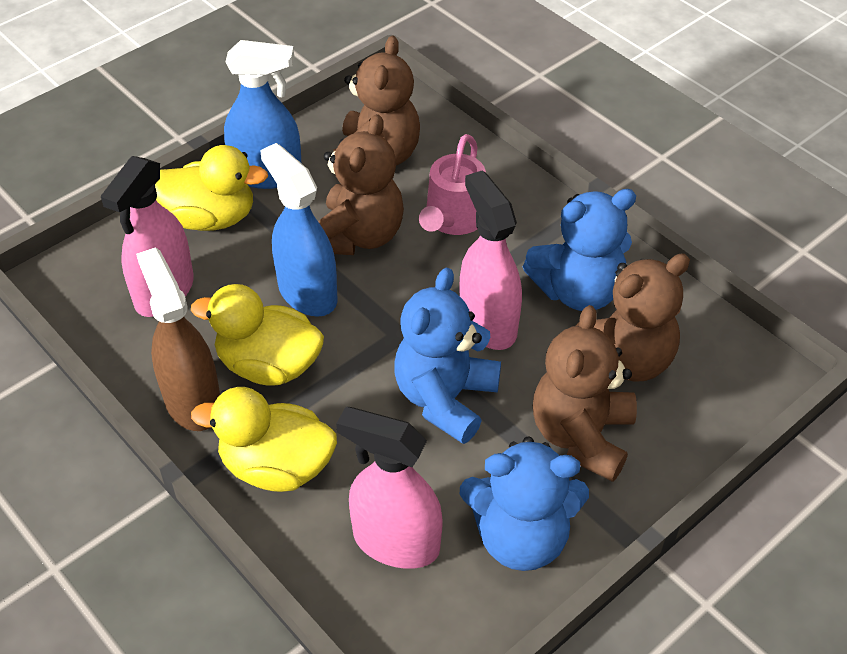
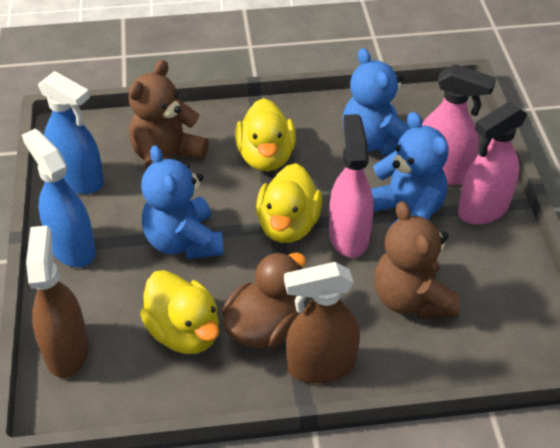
brown duck: 0 -> 1
brown spray bottle: 1 -> 2
brown teddy bear: 4 -> 2
pink watering can: 1 -> 0

